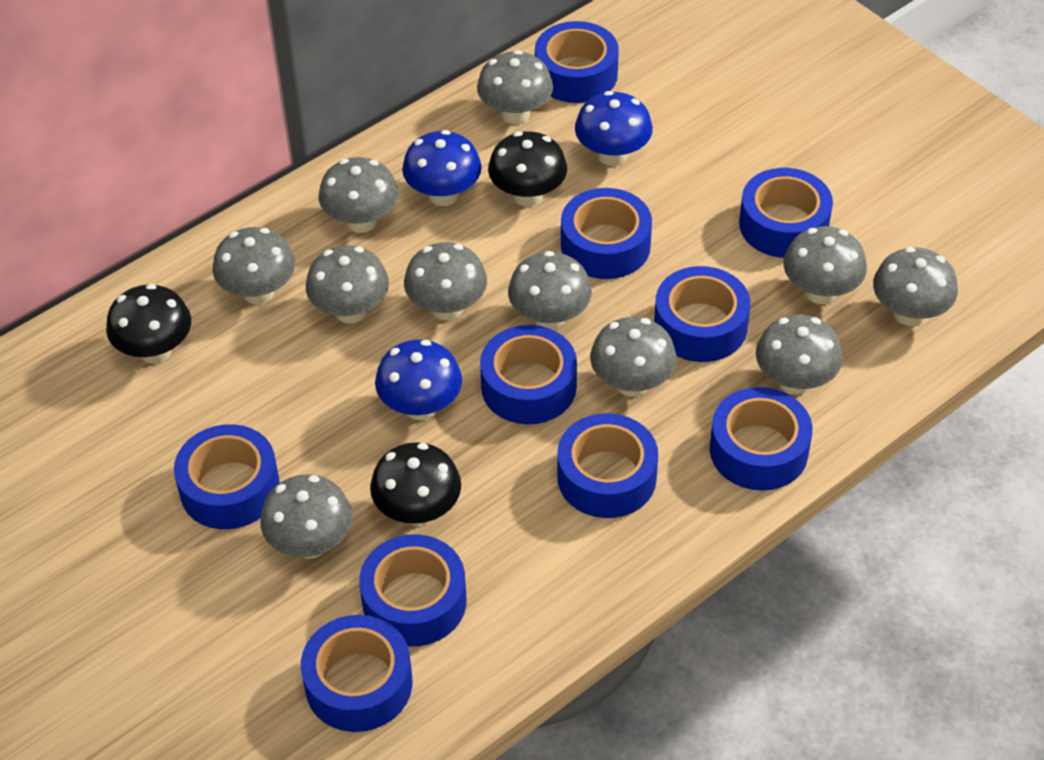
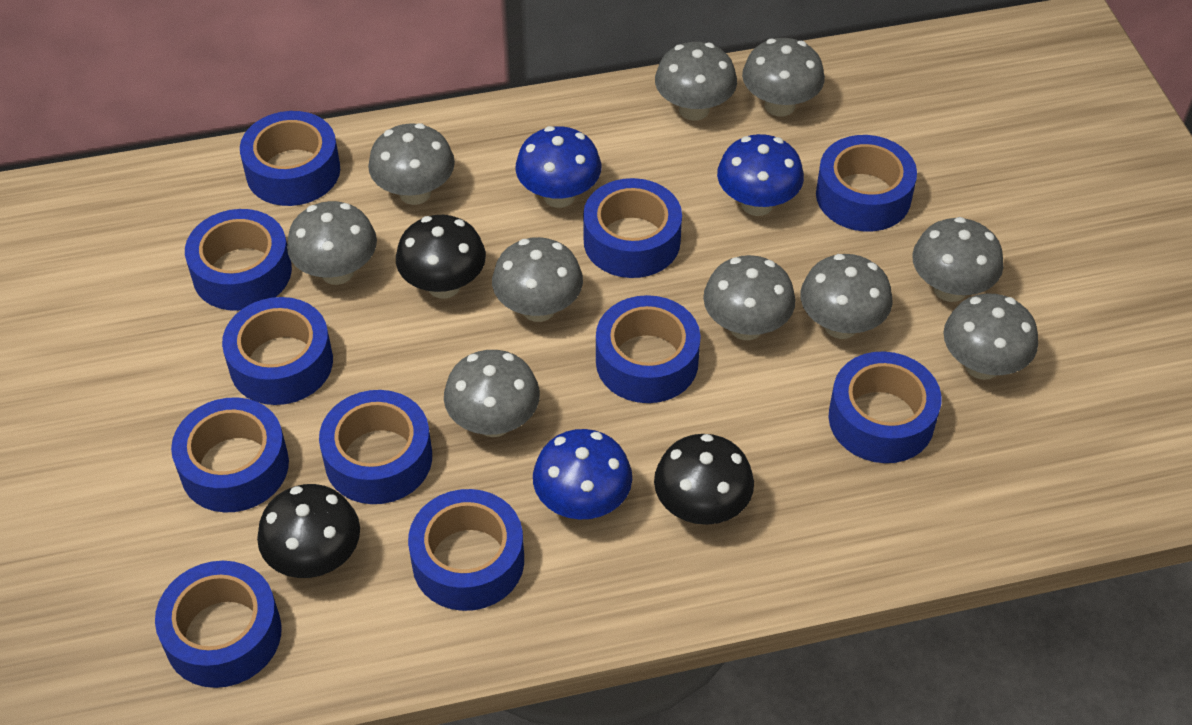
blue tape: 10 -> 11
grey mushroom: 11 -> 10

